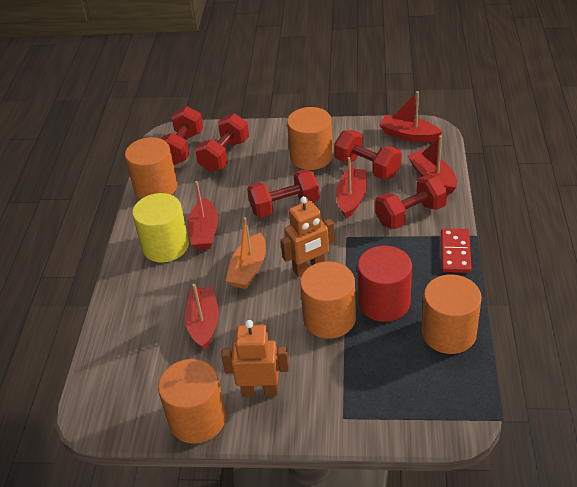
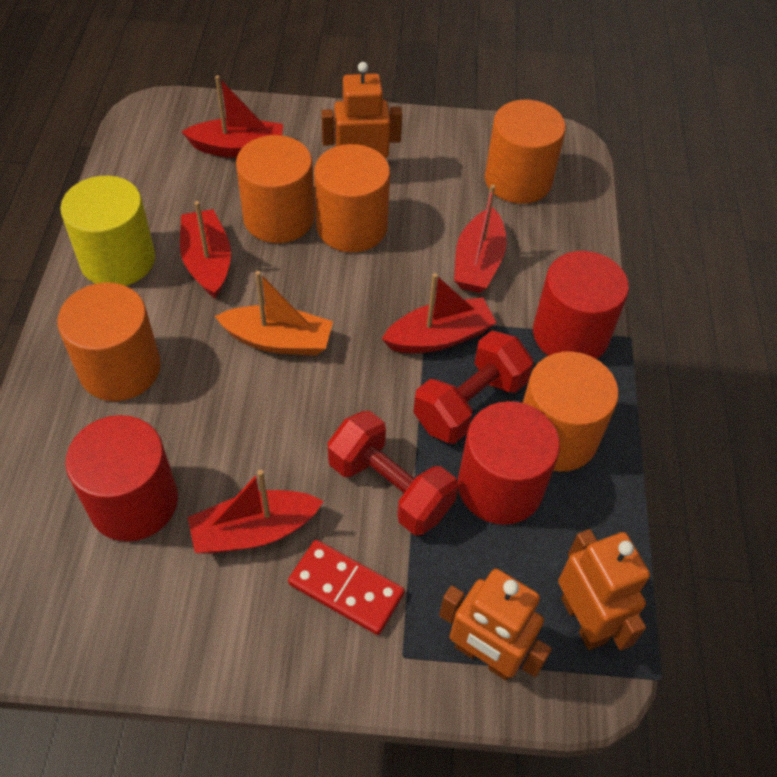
orange robot: 2 -> 3
red cylinder: 1 -> 3
red dumbbell: 5 -> 2

